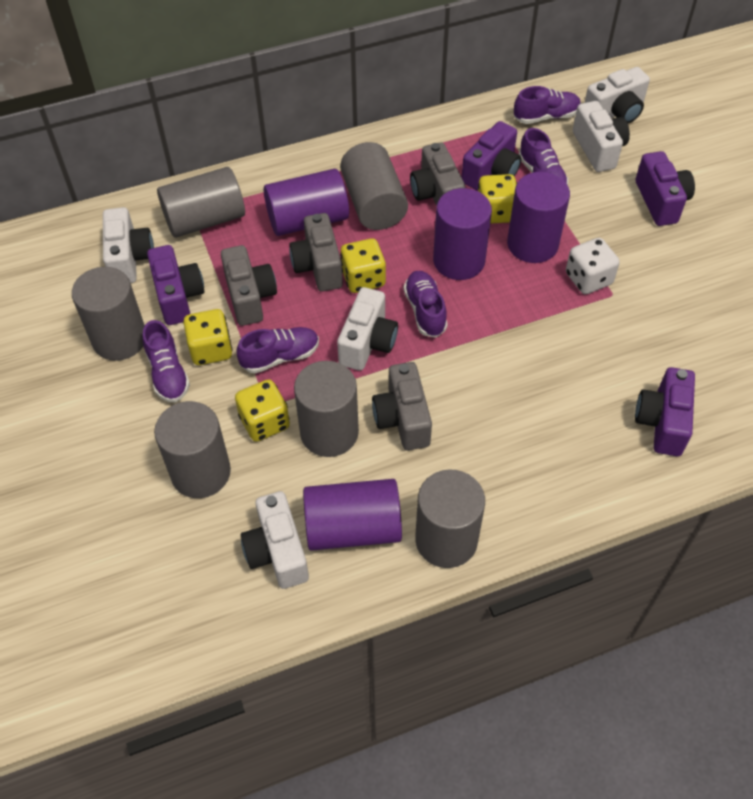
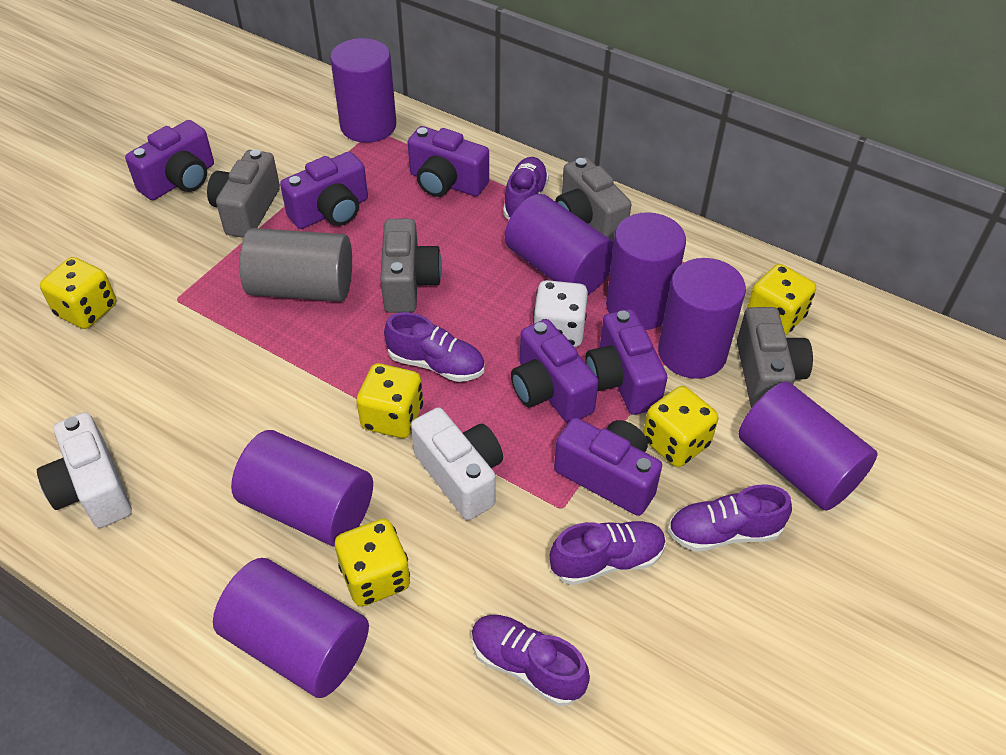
grey cylinder: 6 -> 1
purple camera: 4 -> 6
purple cylinder: 4 -> 7
white camera: 5 -> 2
yellow dice: 4 -> 5

